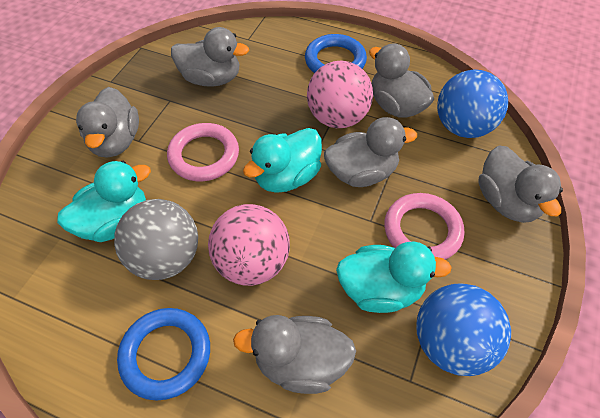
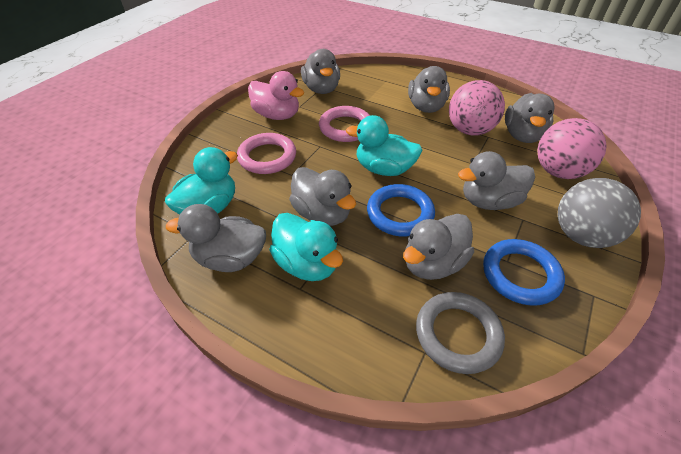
blue ball: 2 -> 0
grey duck: 6 -> 7
grey ring: 0 -> 1
pink duck: 0 -> 1

